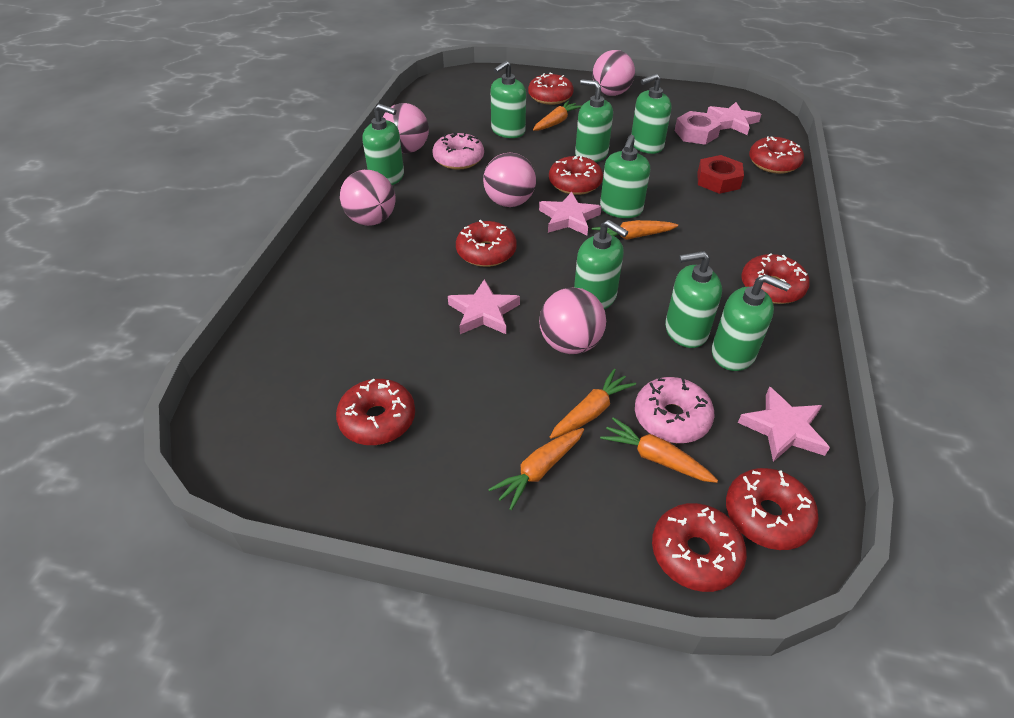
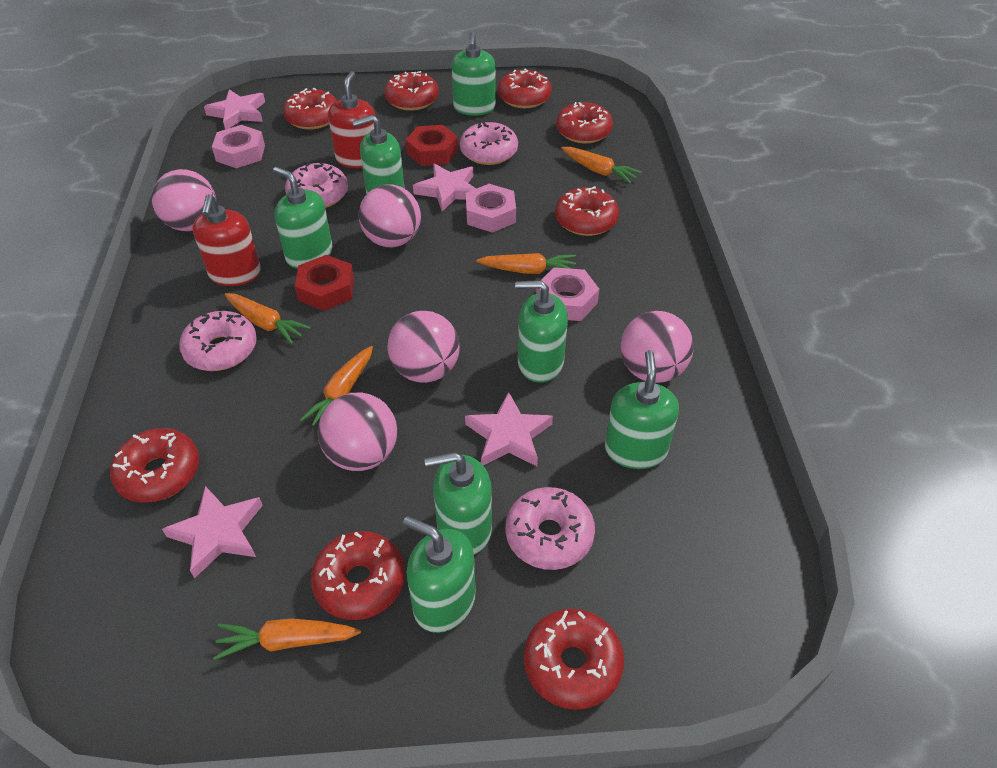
green soap dispenser: 8 -> 7
pink donut: 2 -> 4
pink nut: 1 -> 3
red nut: 1 -> 2
red soap dispenser: 0 -> 2

